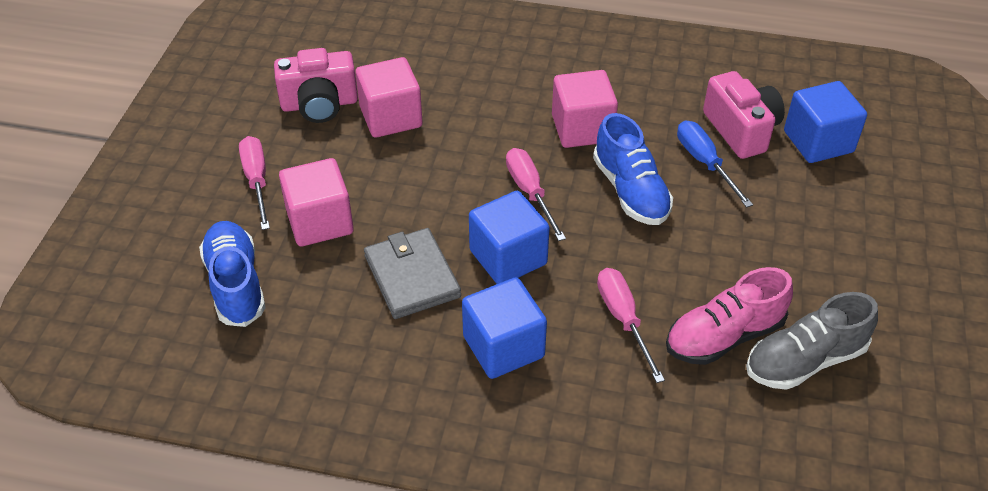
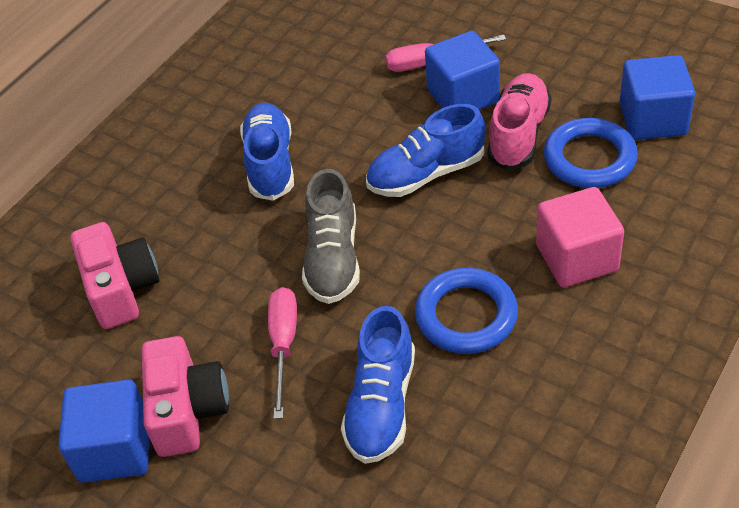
blue ring: 0 -> 2
blue screwdriver: 1 -> 0
blue shoe: 2 -> 3
grey wallet: 1 -> 0
pink cube: 3 -> 1
pink screwdriver: 3 -> 2

